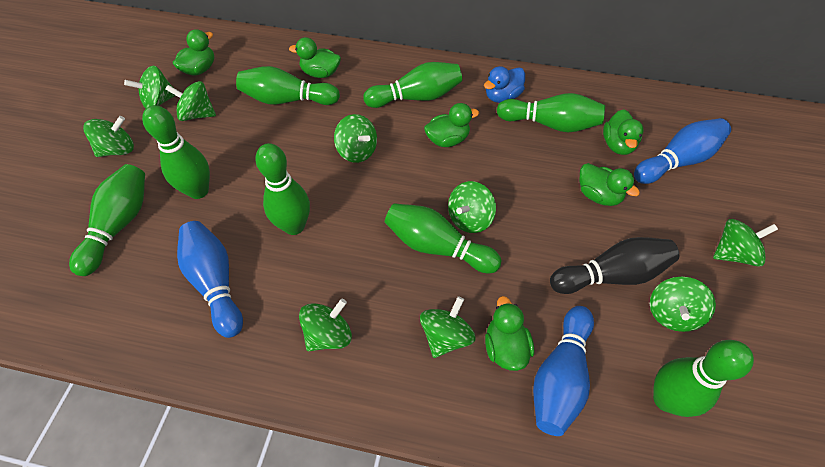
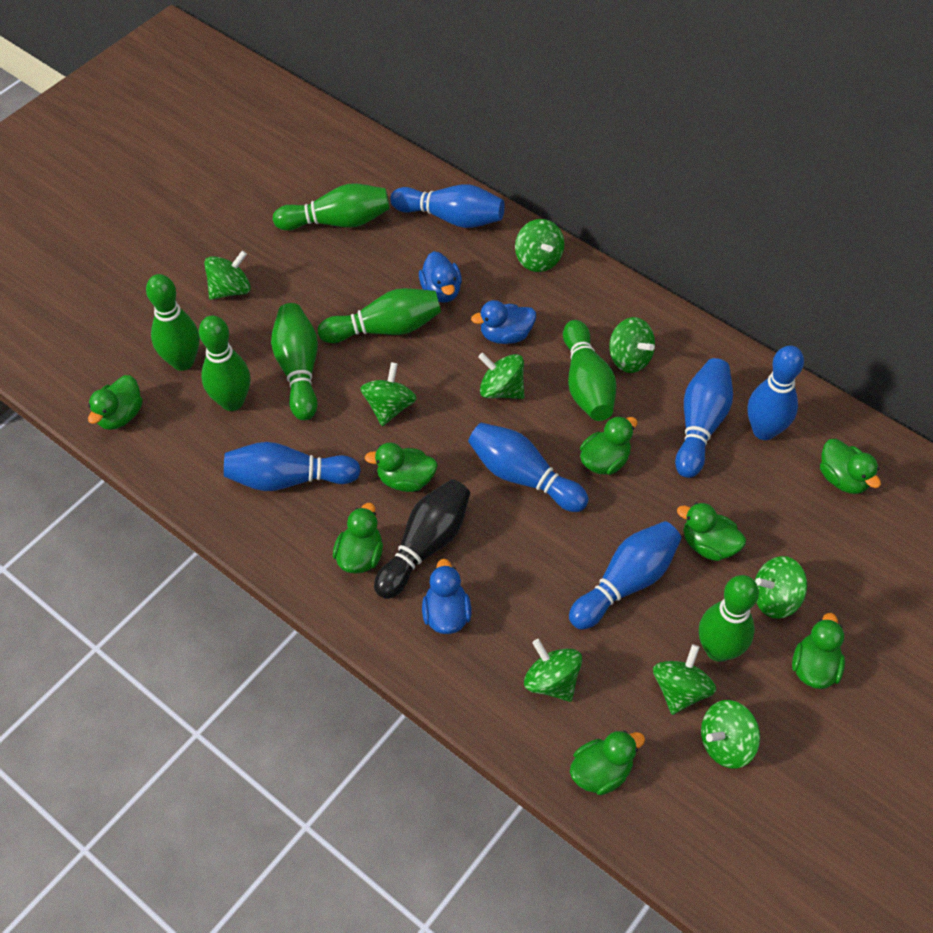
blue bowling pin: 3 -> 6
blue duck: 1 -> 3
green bowling pin: 8 -> 7
green duck: 6 -> 8

